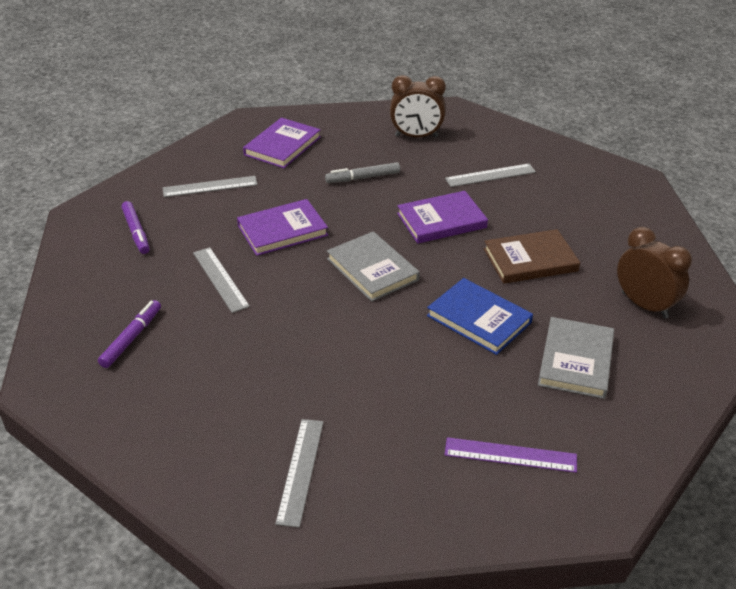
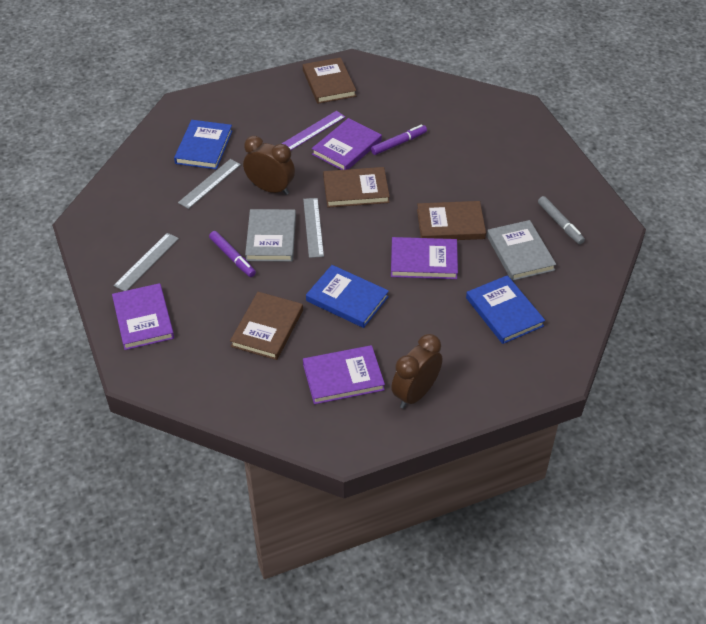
blue book: 1 -> 3
brown book: 1 -> 4
grey ruler: 4 -> 3
purple book: 3 -> 4

